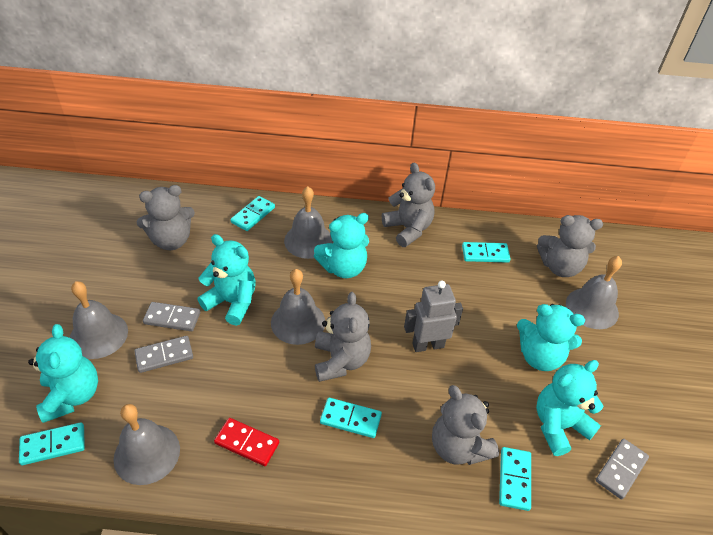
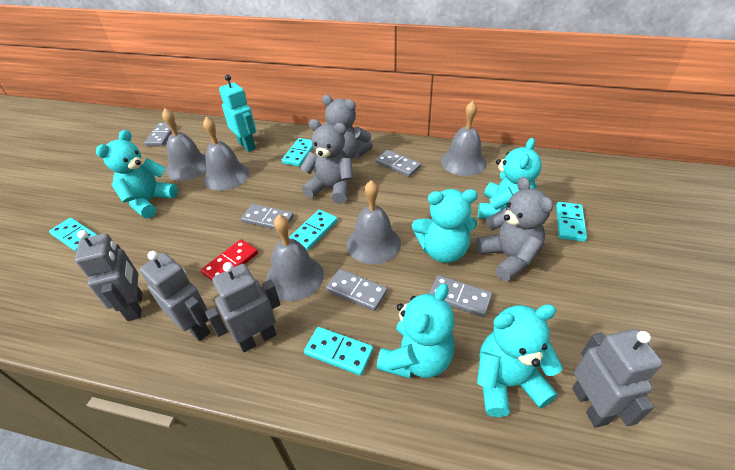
grey domino: 3 -> 5
grey robot: 1 -> 4
grey teddy bear: 5 -> 3
turquoise robot: 0 -> 1

